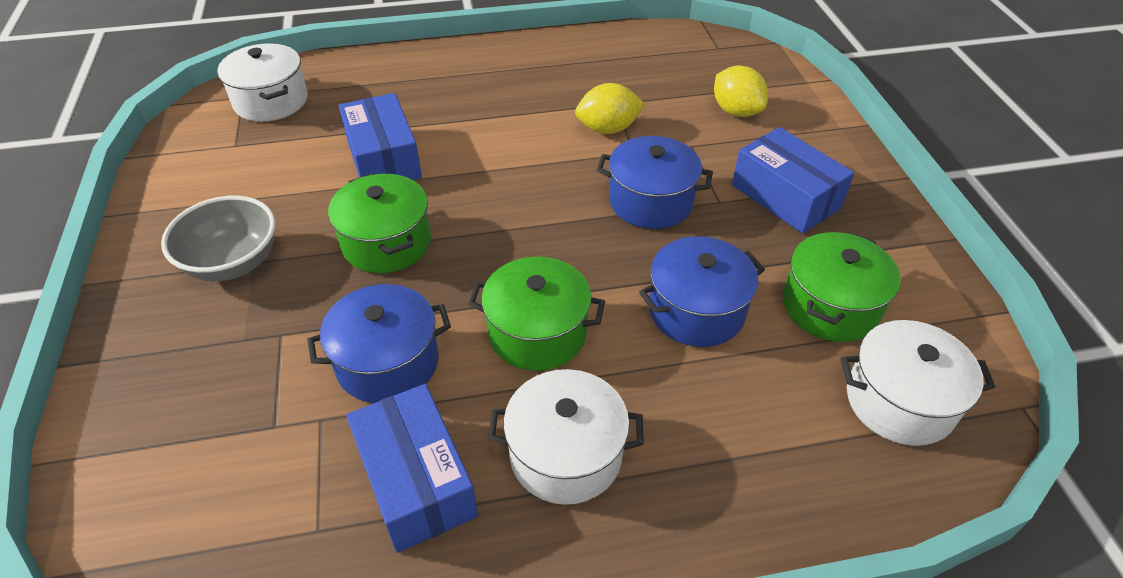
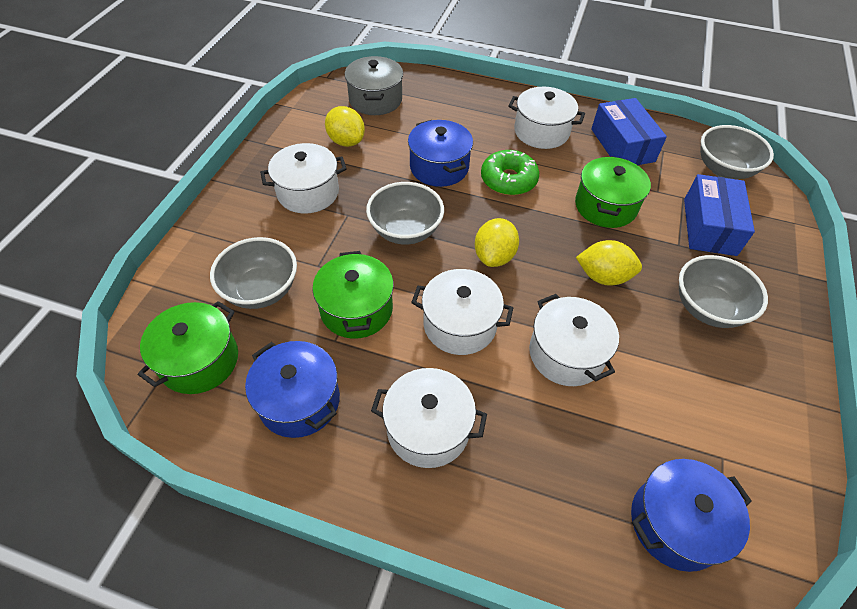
blue box: 3 -> 2
green donut: 0 -> 1
grey bowl: 1 -> 4
grey pot: 0 -> 1
white pot: 3 -> 5
yellow lemon: 2 -> 3

